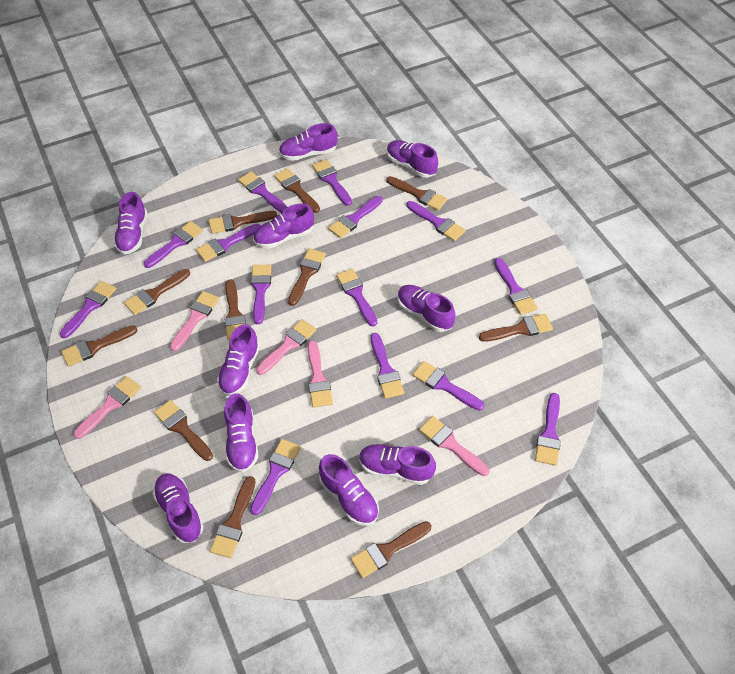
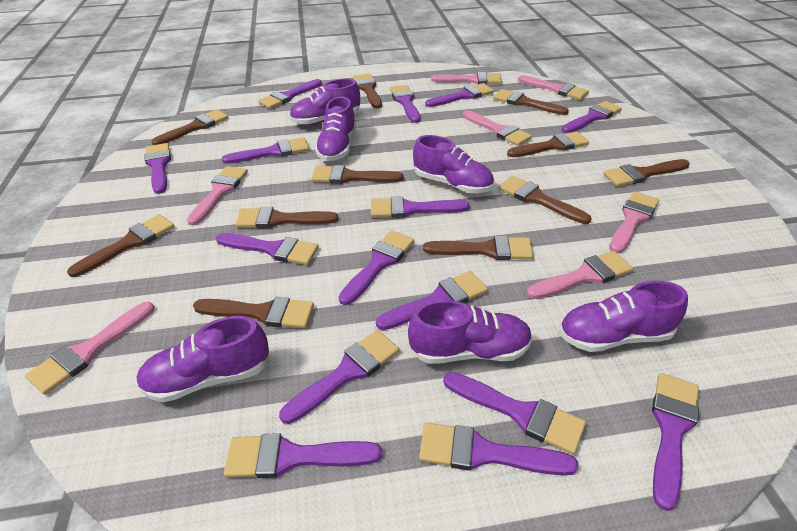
pink brush: 5 -> 7
purple brush: 14 -> 15
purple shoe: 10 -> 6

